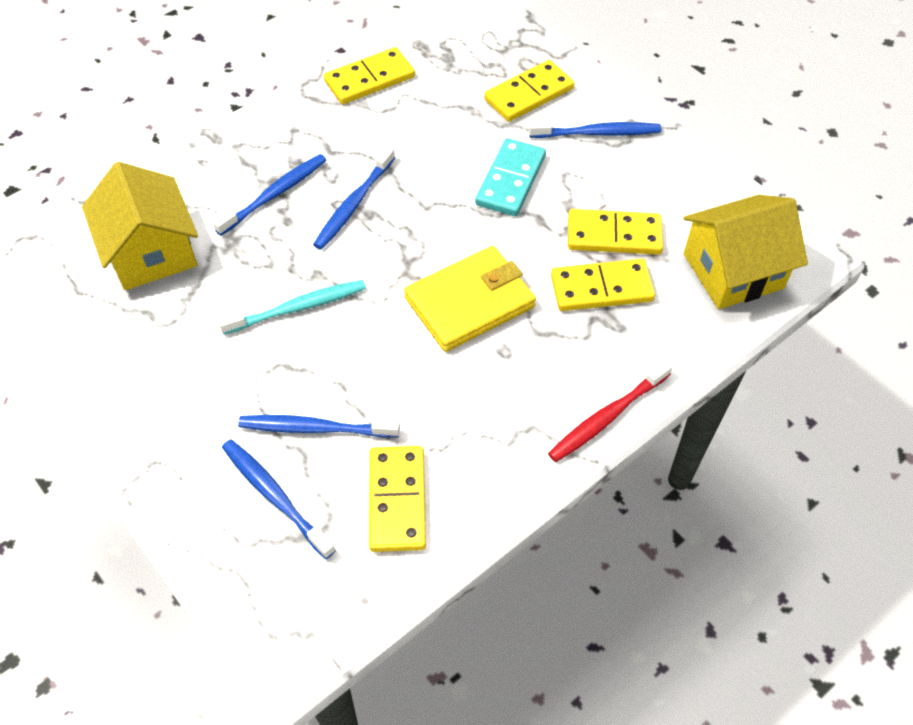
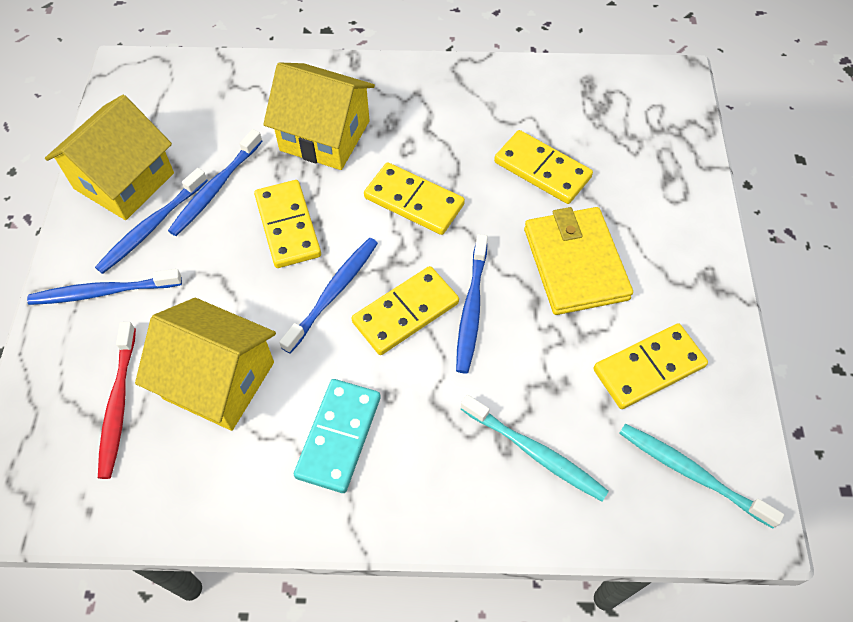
turquoise toothbrush: 1 -> 2
yellow house: 2 -> 3

